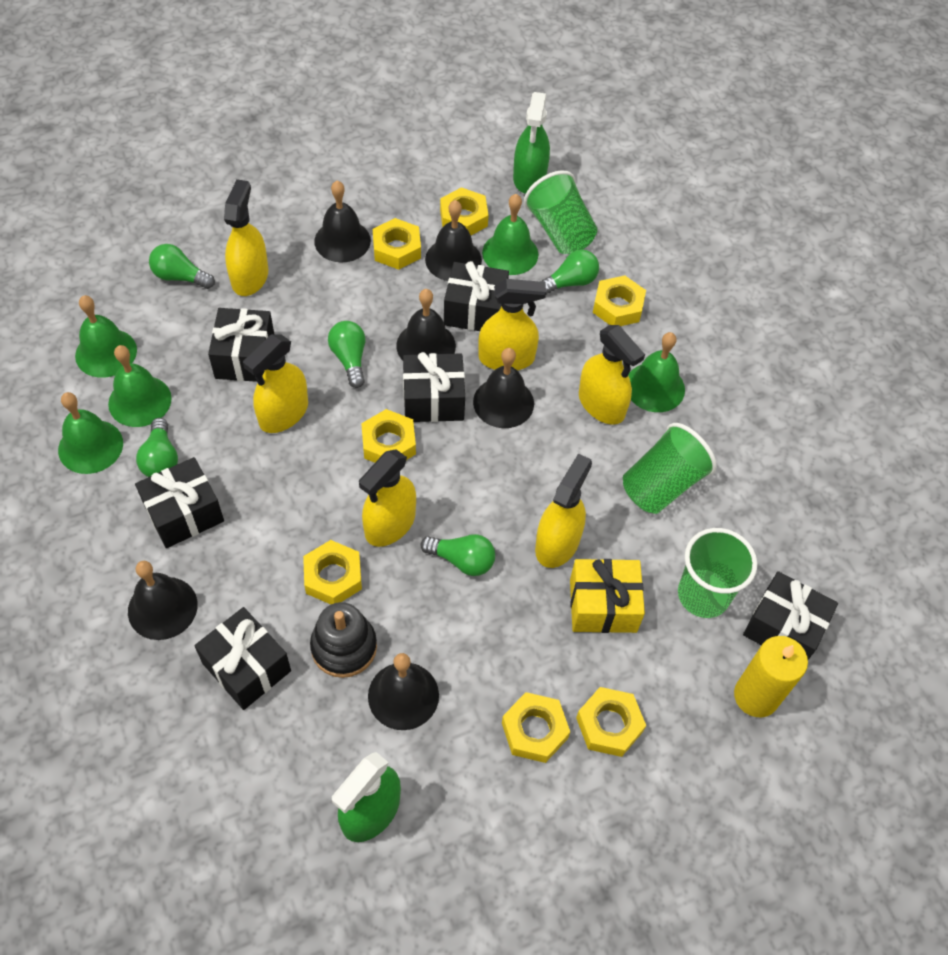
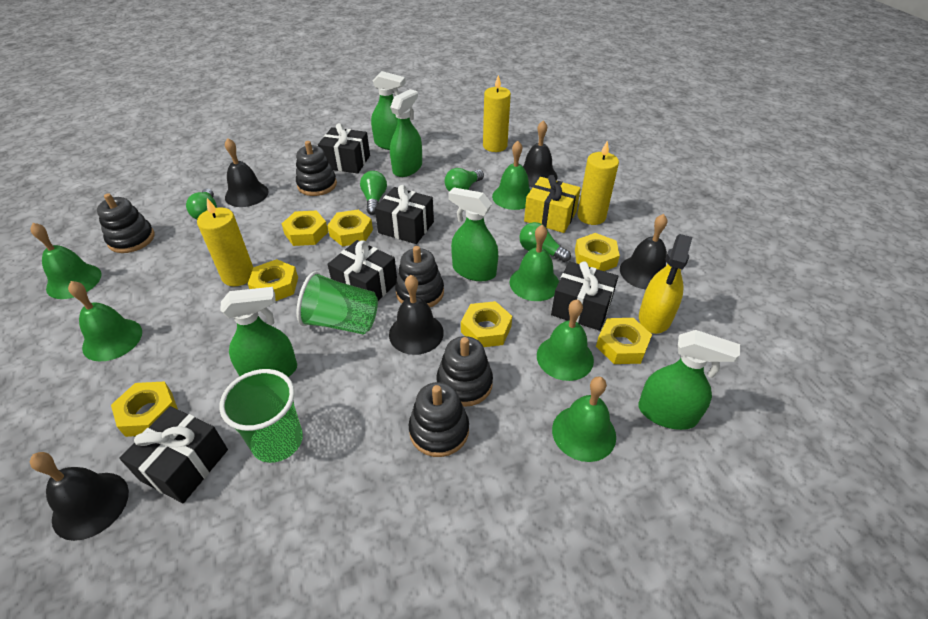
black bell: 6 -> 5
black gift: 6 -> 5
black stacking toy: 1 -> 5
green bell: 5 -> 6
green cup: 3 -> 2
green light bulb: 5 -> 4
green spray bottle: 2 -> 5
yellow candle: 1 -> 3
yellow spray bottle: 6 -> 1

